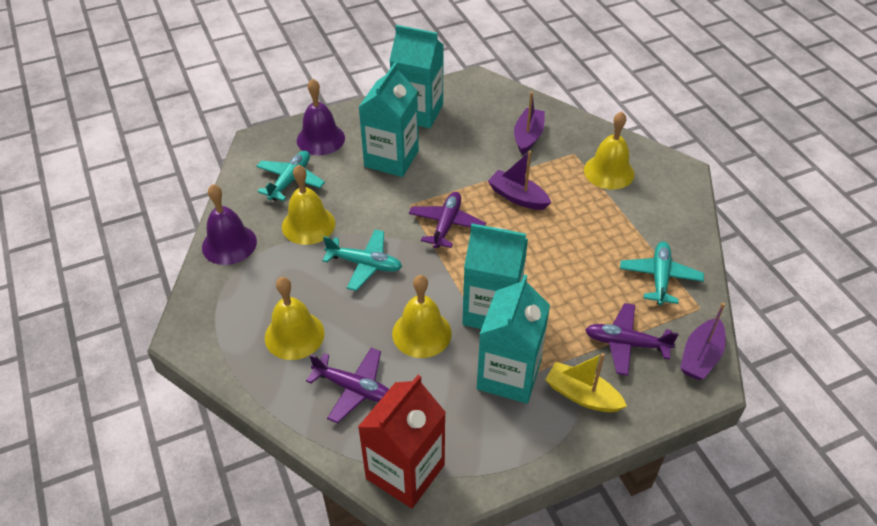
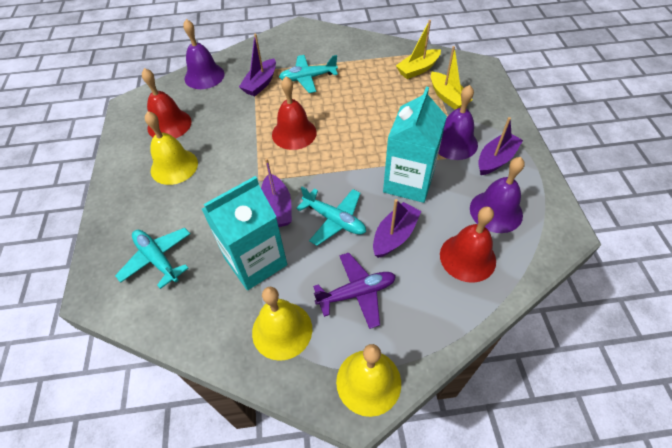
purple bell: 2 -> 3
purple boat: 3 -> 4
purple plane: 3 -> 1
red bell: 0 -> 3
red carton: 1 -> 0
turquoise carton: 4 -> 2
yellow bell: 4 -> 3
yellow boat: 1 -> 2

